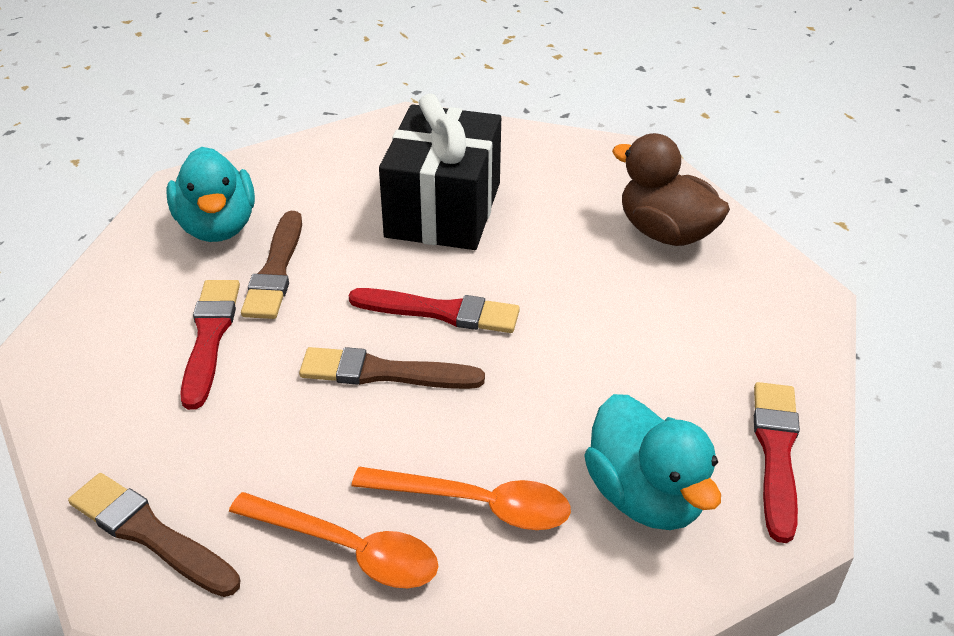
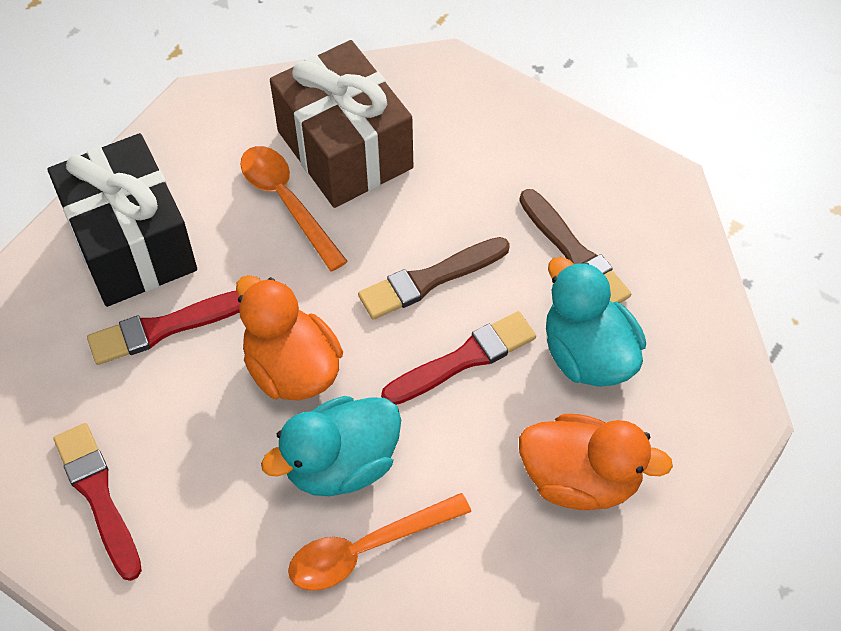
brown brush: 3 -> 2
brown duck: 1 -> 0
brown gift: 0 -> 1
orange duck: 0 -> 2

